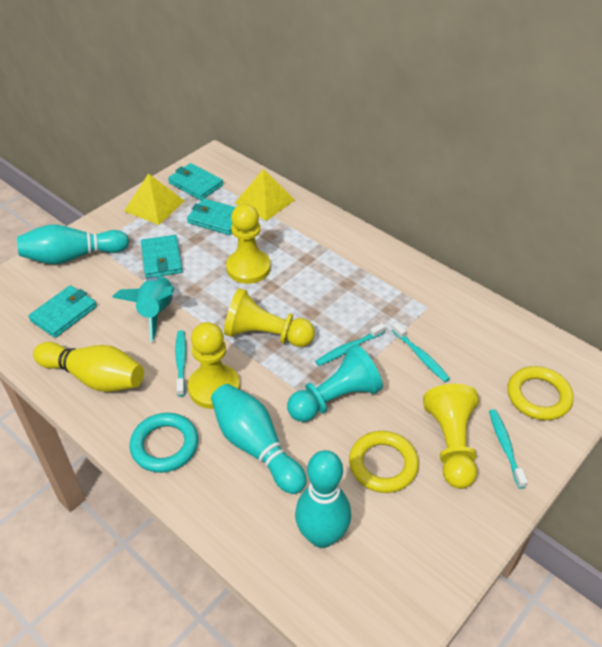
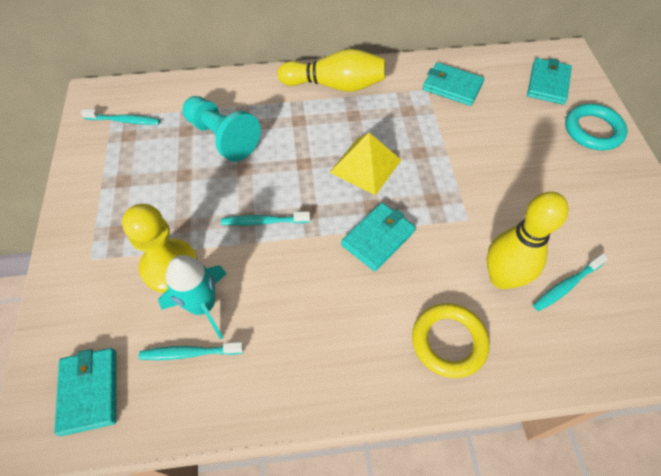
turquoise bowling pin: 3 -> 0
yellow bowling pin: 1 -> 2
yellow pawn: 4 -> 1
yellow pyramid: 2 -> 1
yellow ring: 2 -> 1

